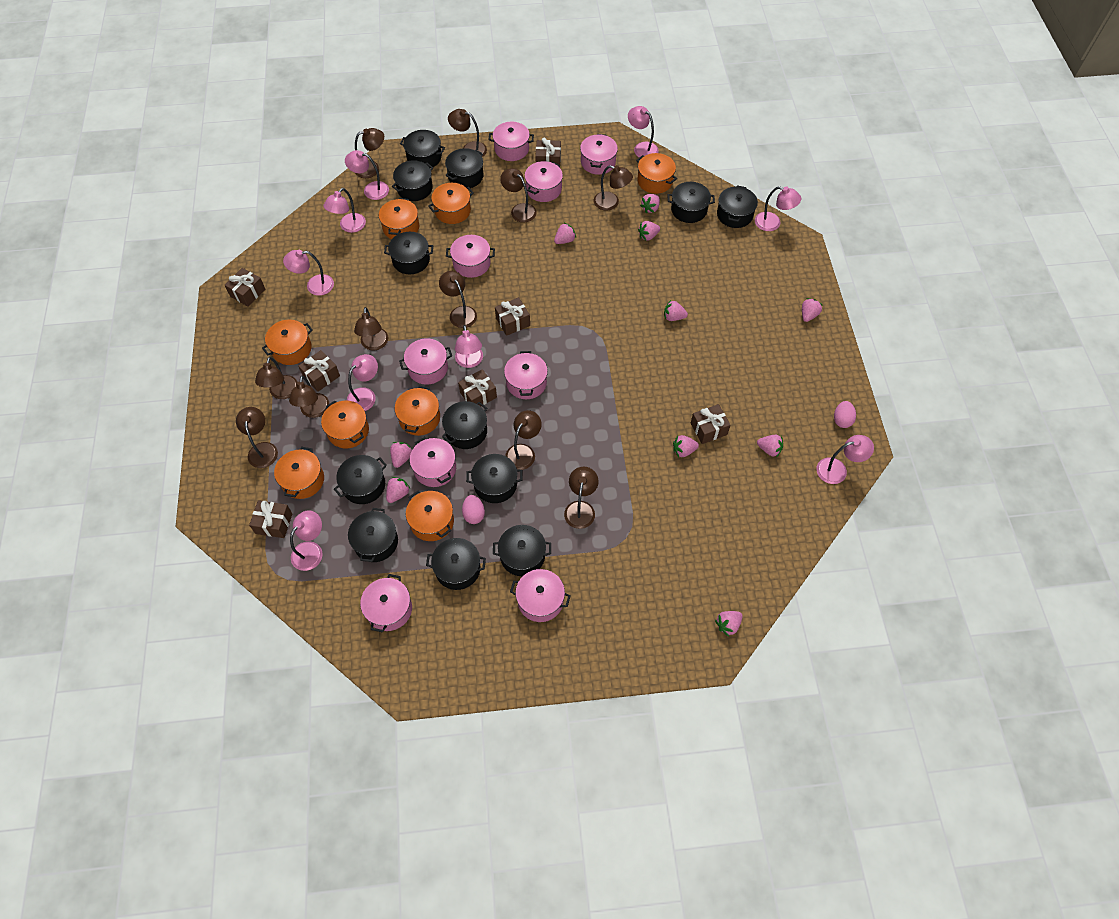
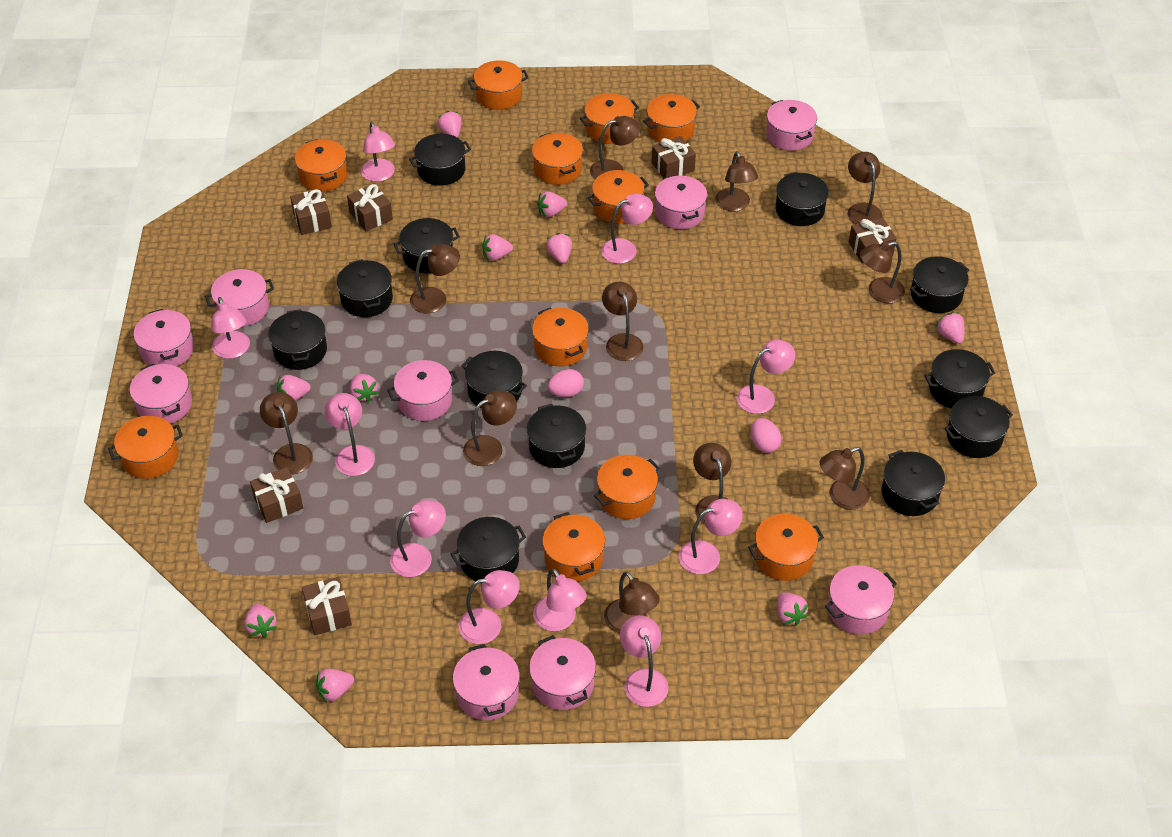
brown gift: 7 -> 6
orange pot: 8 -> 11
pink lamp: 9 -> 10

